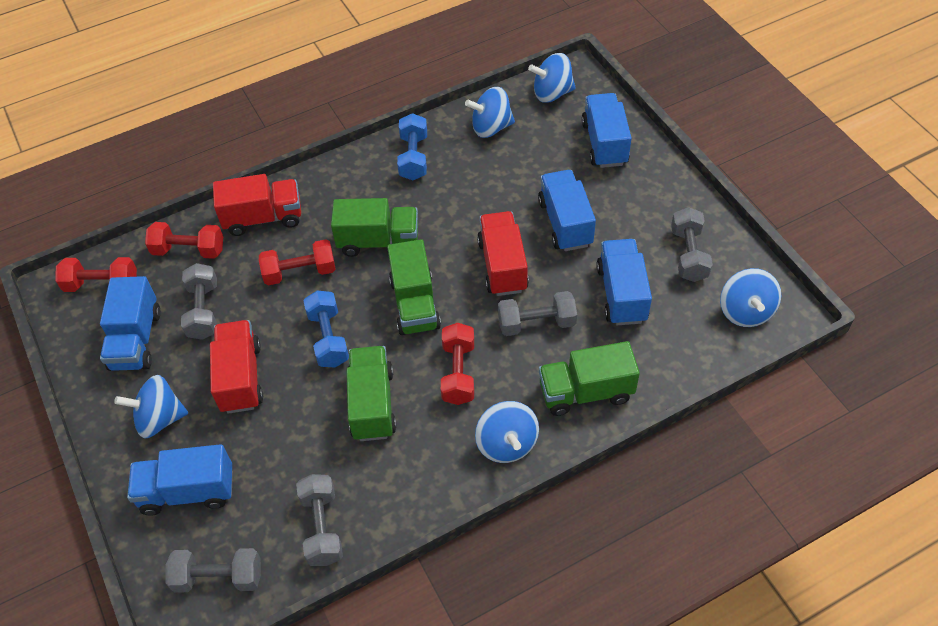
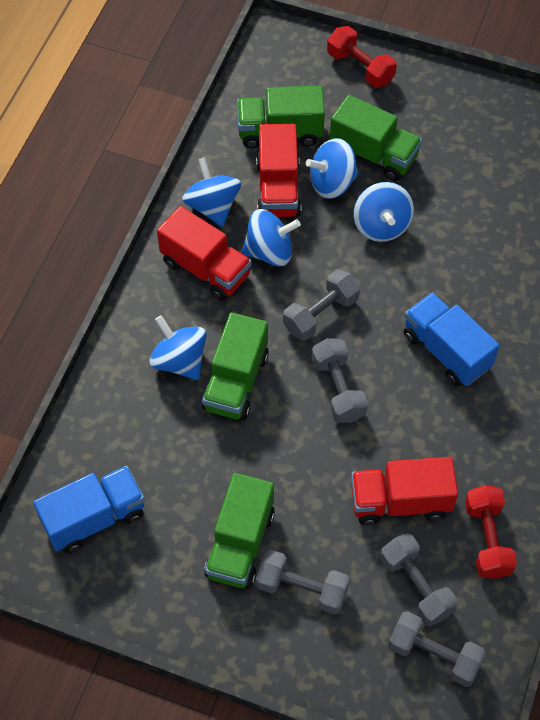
blue dumbbell: 2 -> 0
blue truck: 5 -> 2
red dumbbell: 4 -> 2

